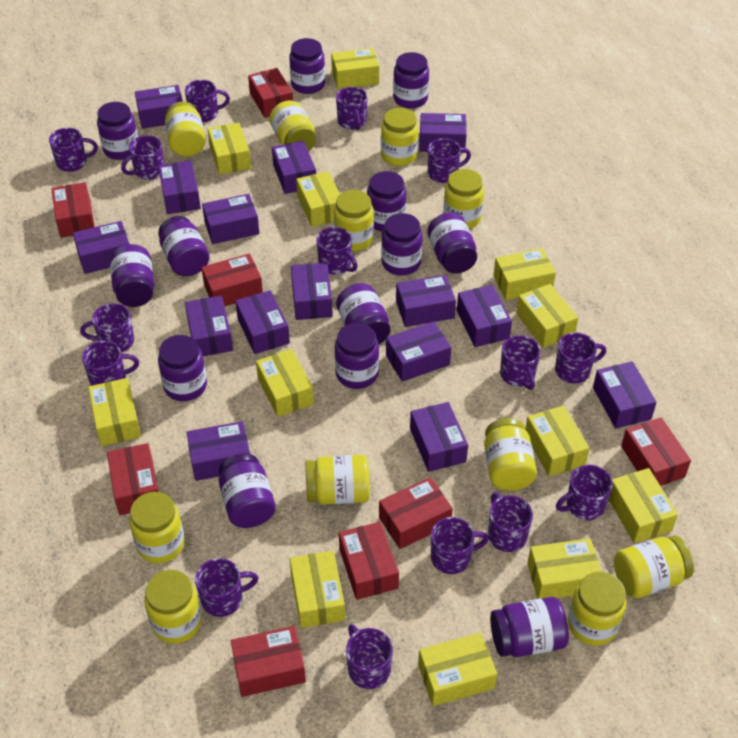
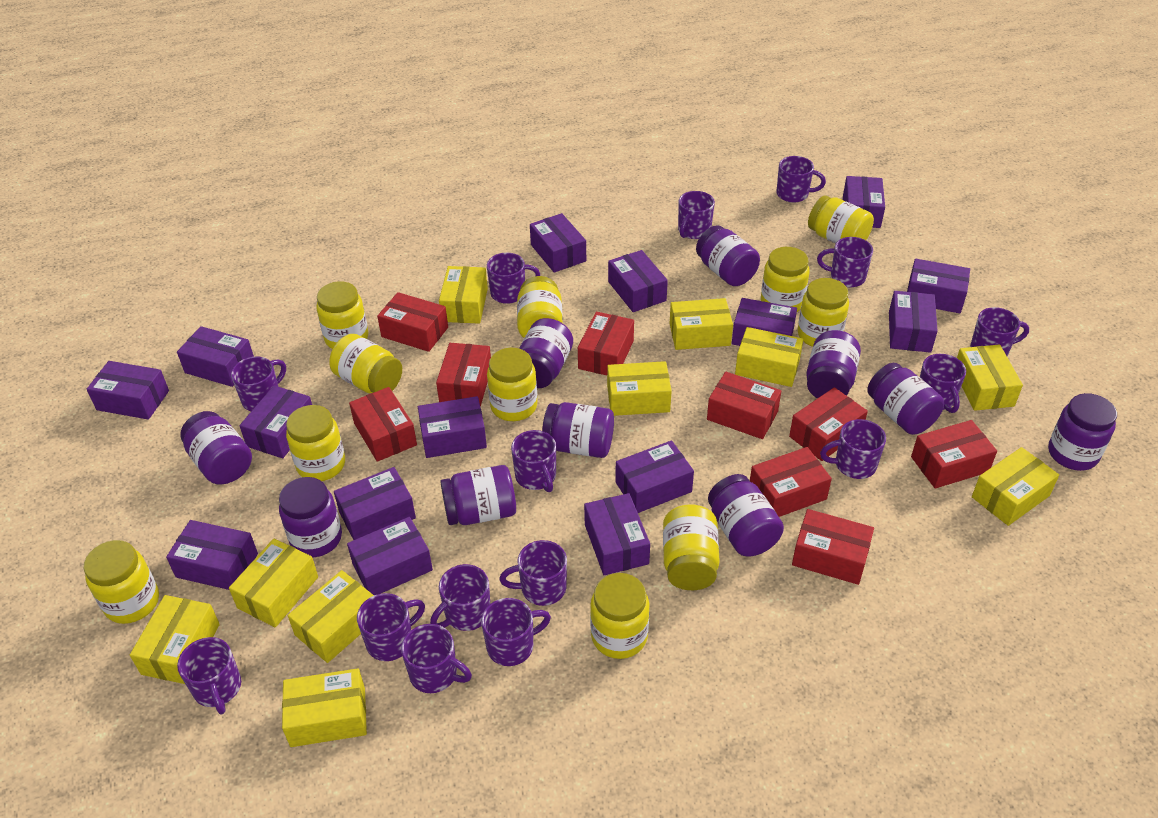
purple jar: 13 -> 10
red box: 8 -> 9
yellow box: 12 -> 10

